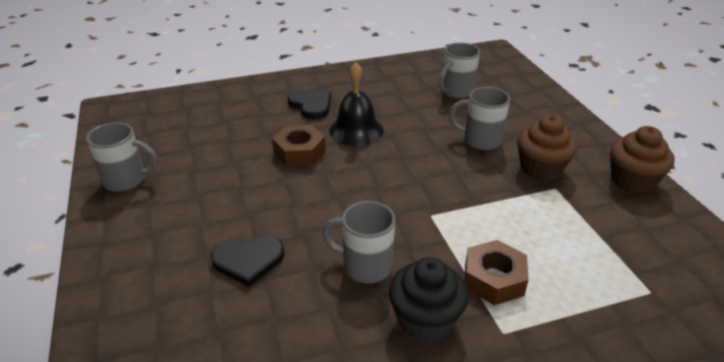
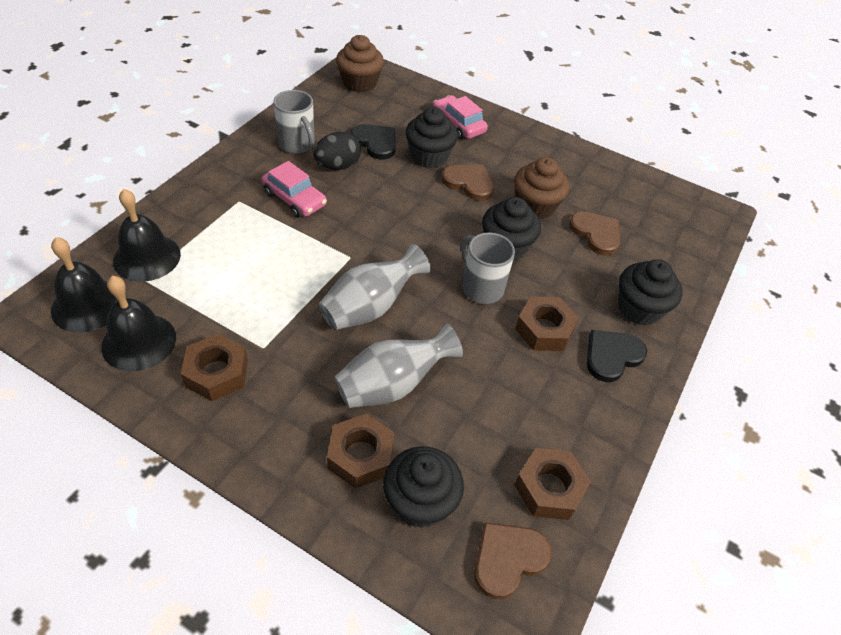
black bell: 1 -> 3
black cupcake: 1 -> 4
black egg: 0 -> 1
brown heart: 0 -> 3
brown nut: 2 -> 4
grey mug: 4 -> 2
grey vase: 0 -> 2
pink car: 0 -> 2

